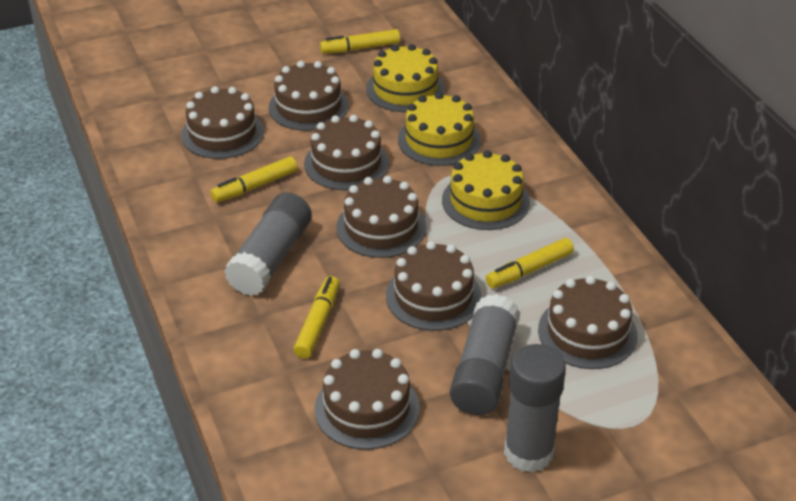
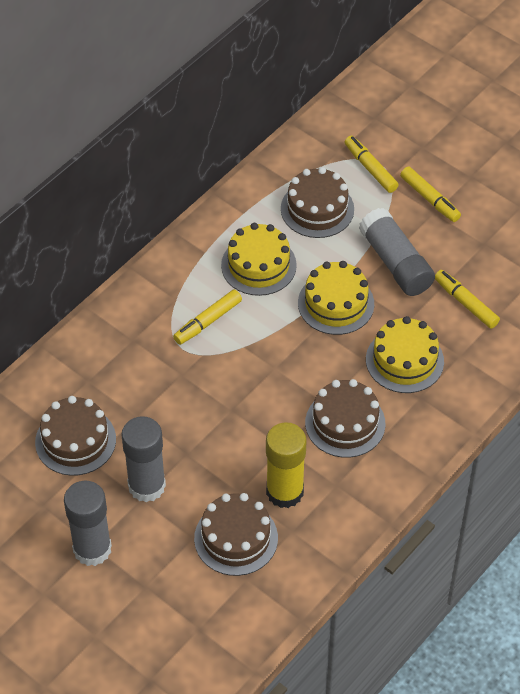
brown cake: 7 -> 4
yellow glue stick: 0 -> 1

